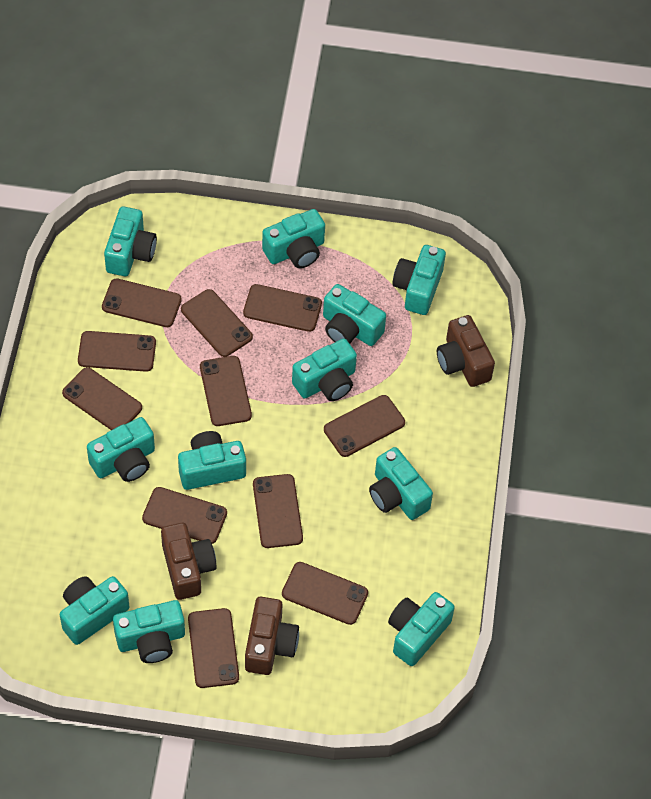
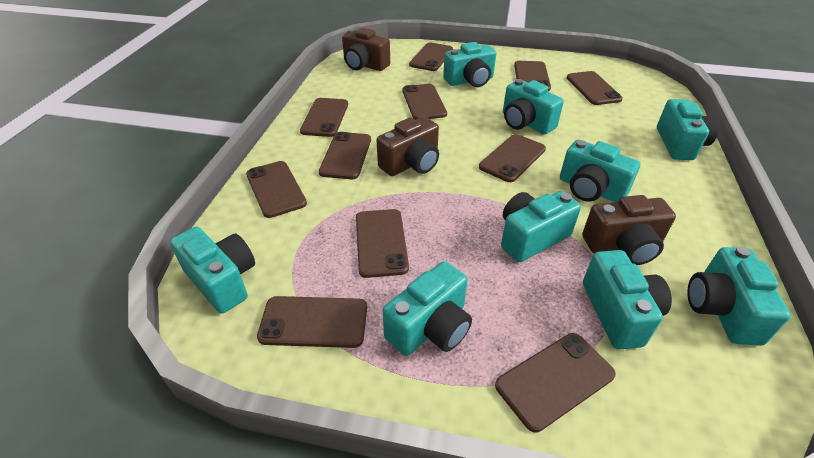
turquoise camera: 11 -> 9

